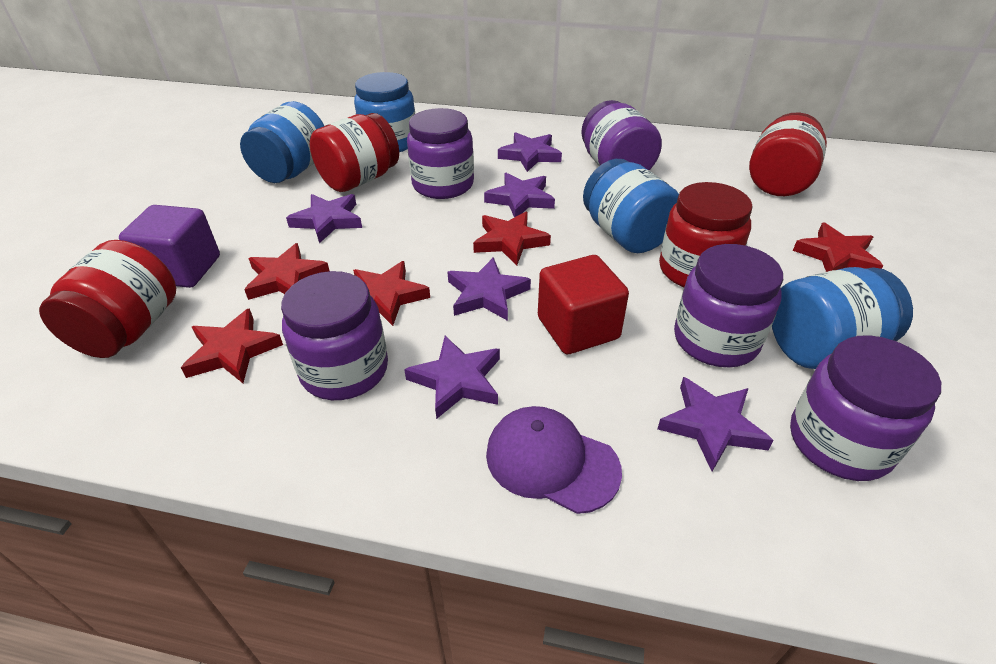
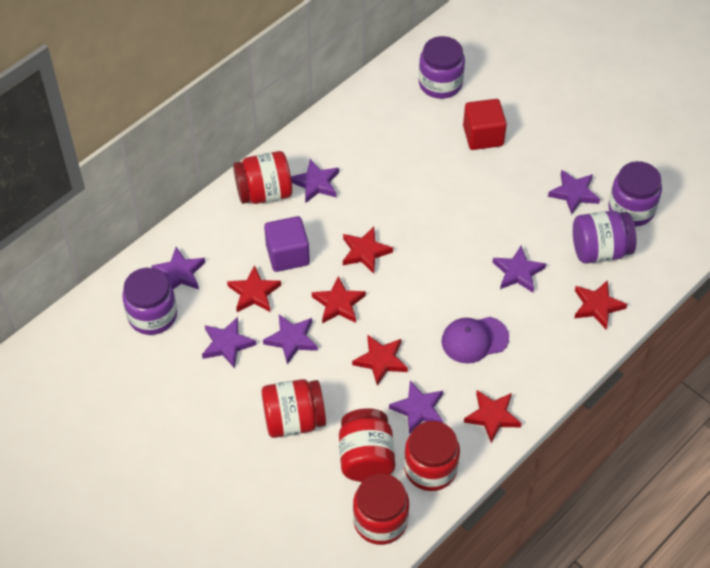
blue jar: 4 -> 0
purple jar: 5 -> 4
purple star: 6 -> 7
red jar: 4 -> 5
red star: 5 -> 6

